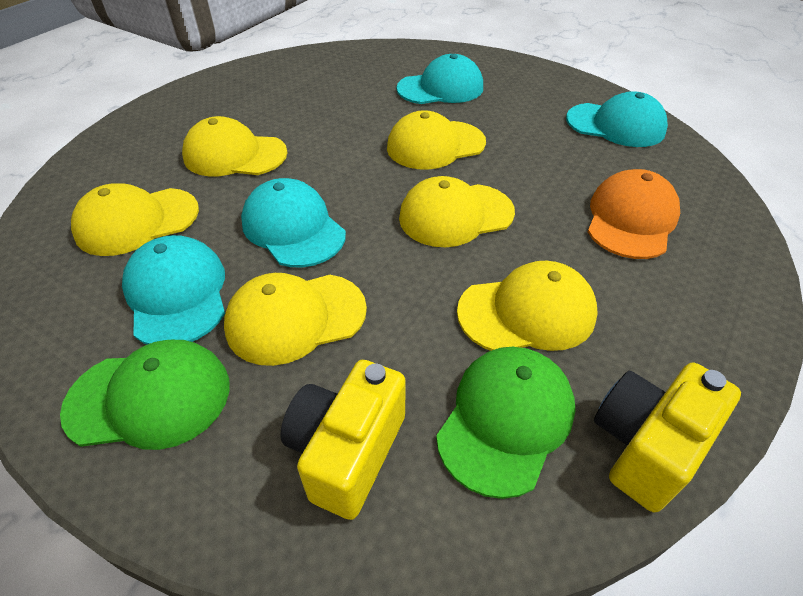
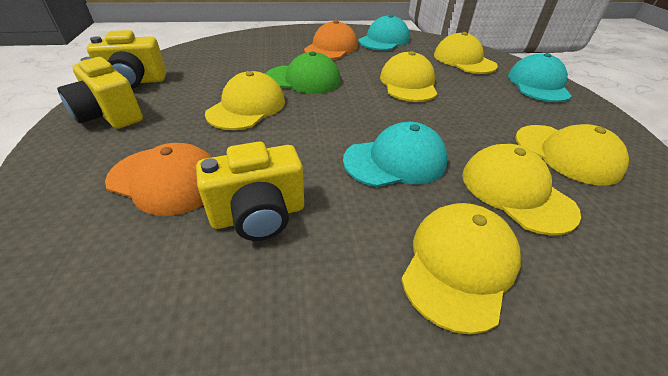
green cap: 2 -> 1
orange cap: 1 -> 2
turquoise cap: 4 -> 3
yellow camera: 2 -> 3

